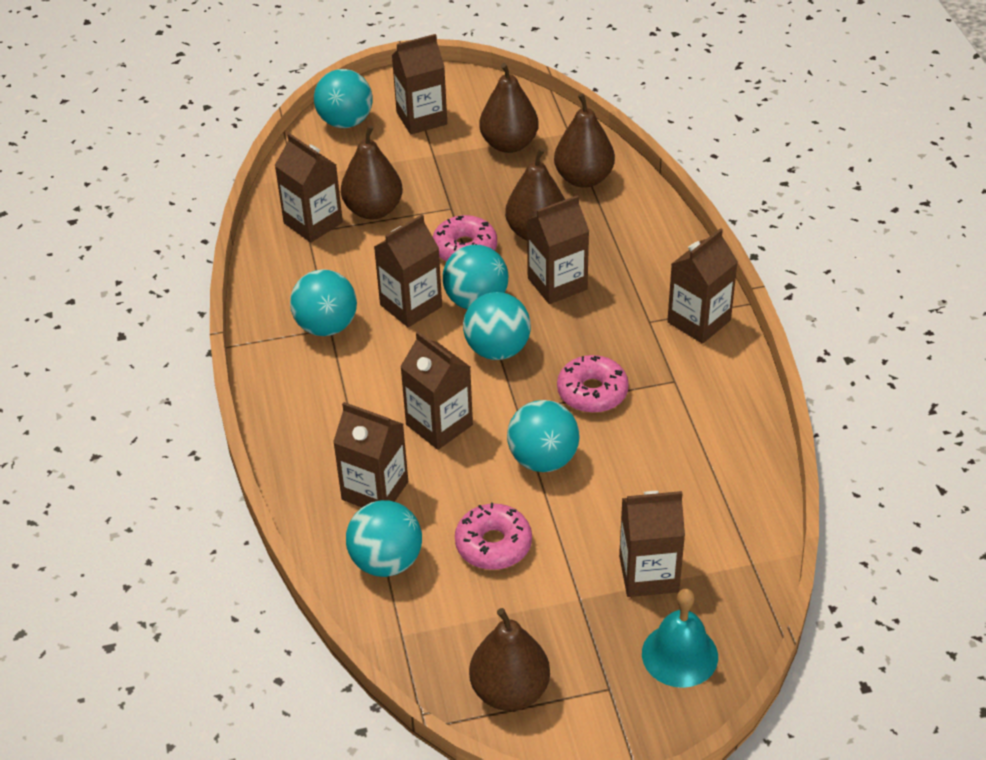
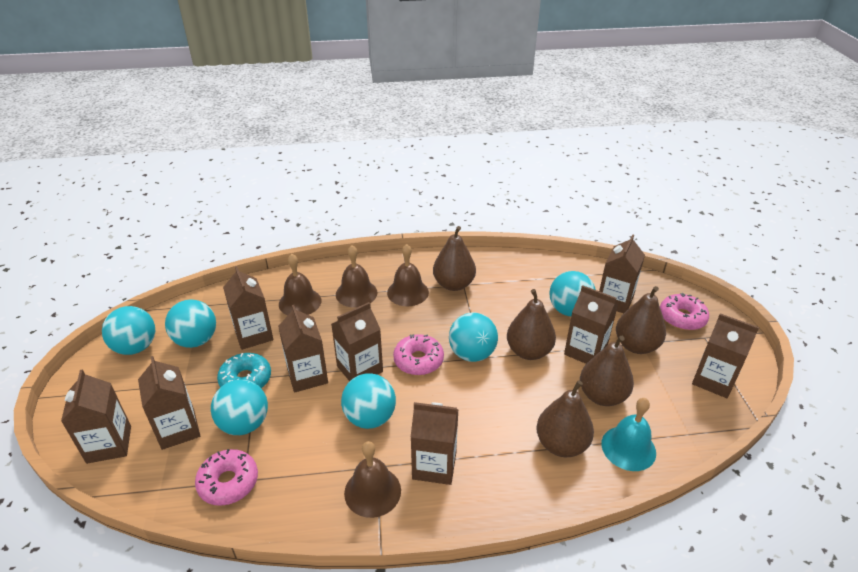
brown bell: 0 -> 4
brown carton: 8 -> 9
turquoise donut: 0 -> 1

